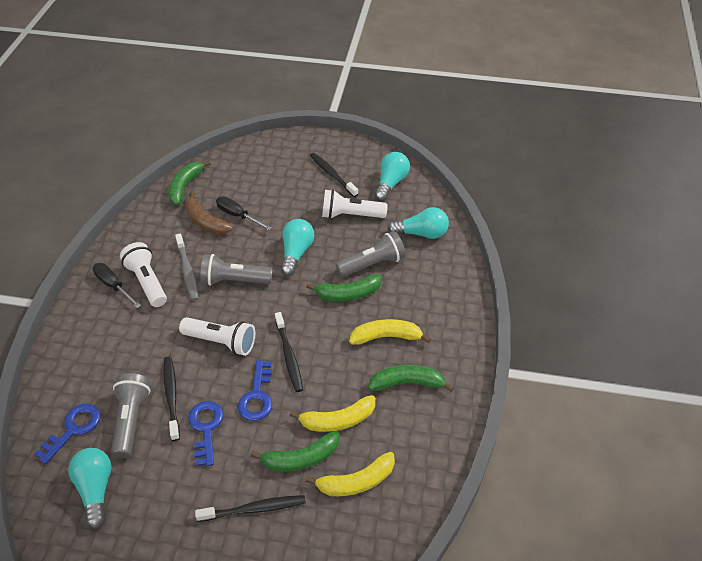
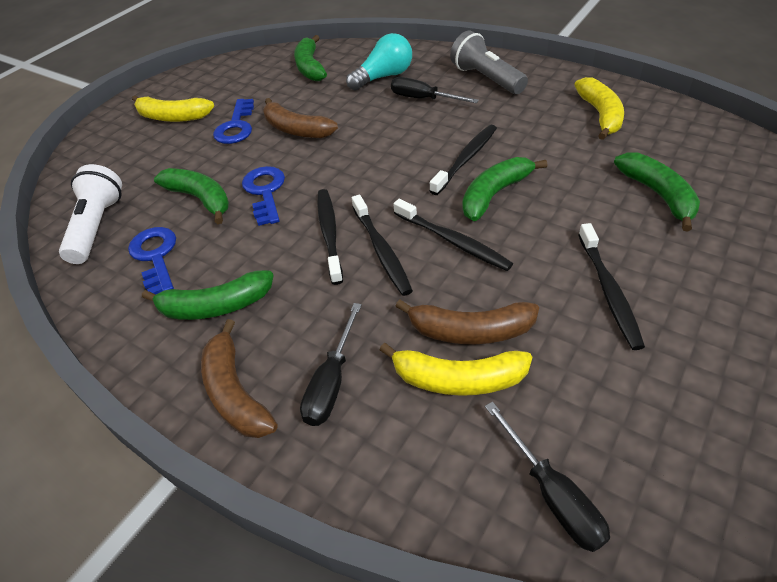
black screwdriver: 2 -> 3
black toothbrush: 4 -> 5
brown banana: 1 -> 3
green banana: 4 -> 5
grey flashlight: 3 -> 1
grey toothbrush: 1 -> 0
turquoise light bulb: 4 -> 1
white flashlight: 3 -> 1

